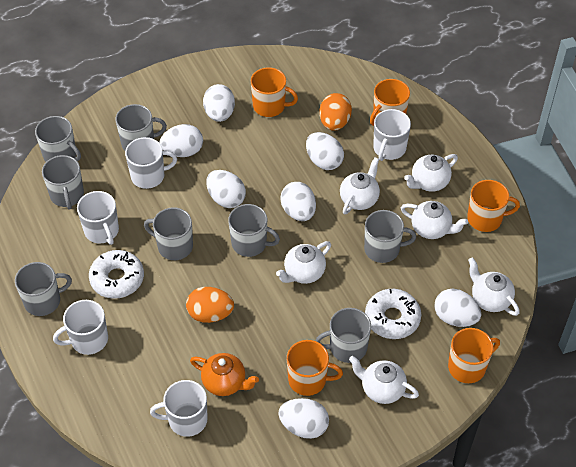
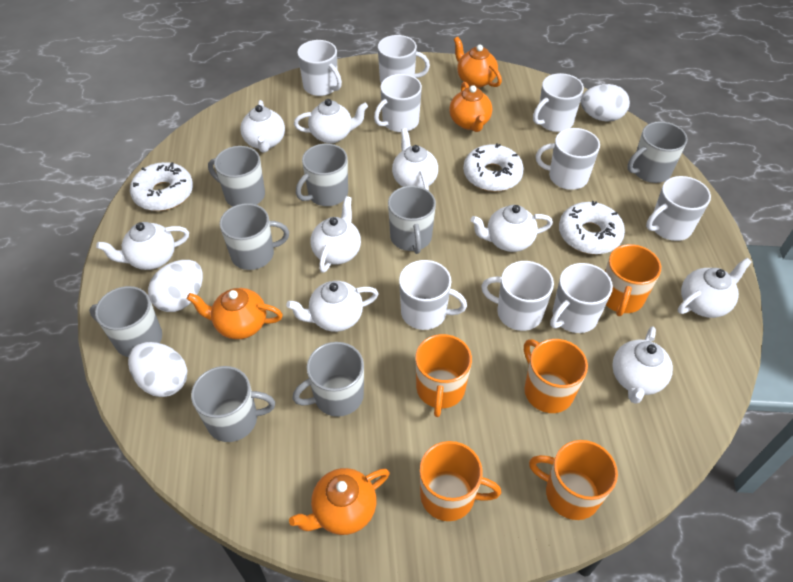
orange egg: 2 -> 0
orange teapot: 1 -> 4
white donut: 2 -> 3
white egg: 7 -> 3
white mug: 5 -> 9
white teapot: 6 -> 9

